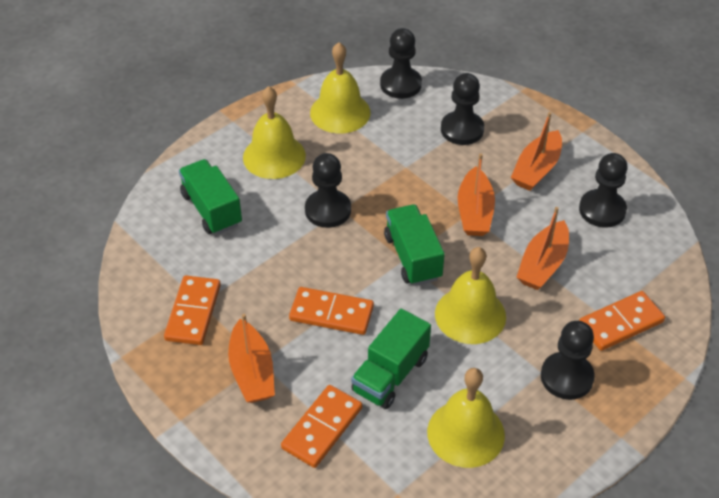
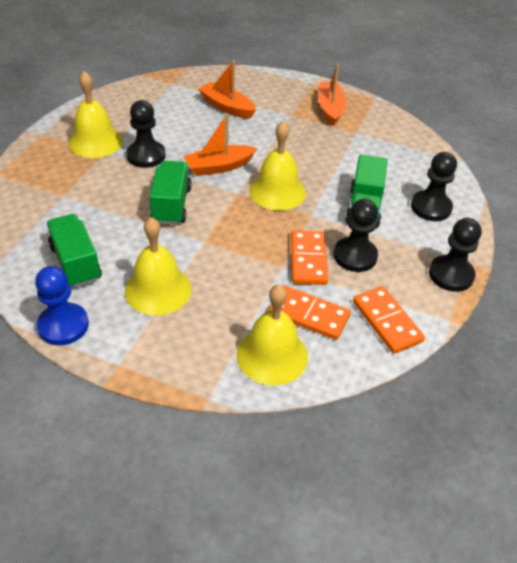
black pawn: 5 -> 4
blue pawn: 0 -> 1
orange boat: 4 -> 3
orange domino: 4 -> 3

